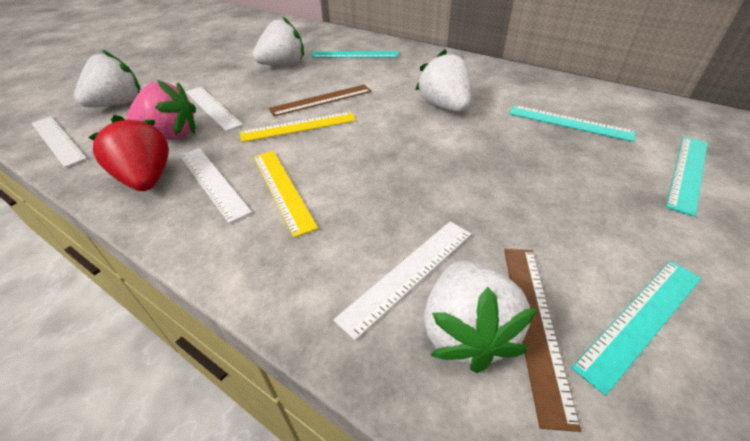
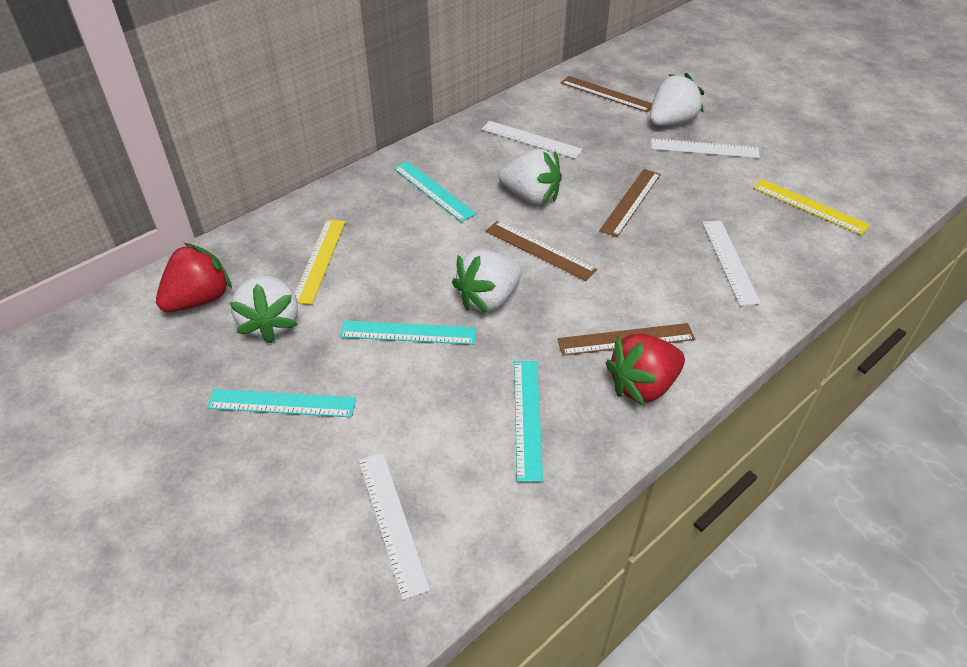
brown ruler: 2 -> 4
pink strawberry: 1 -> 0
red strawberry: 1 -> 2

